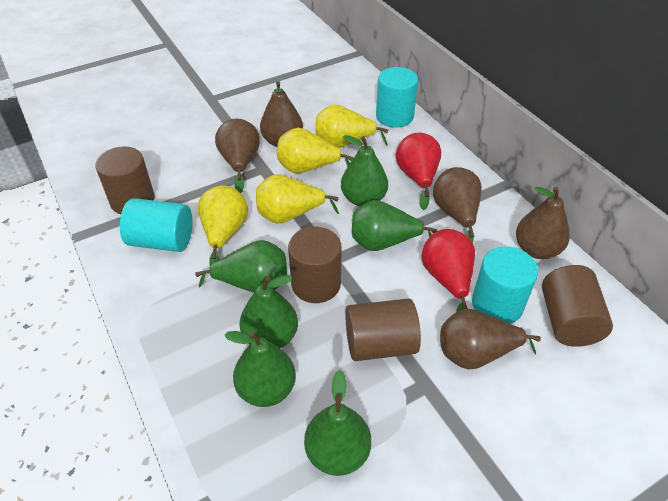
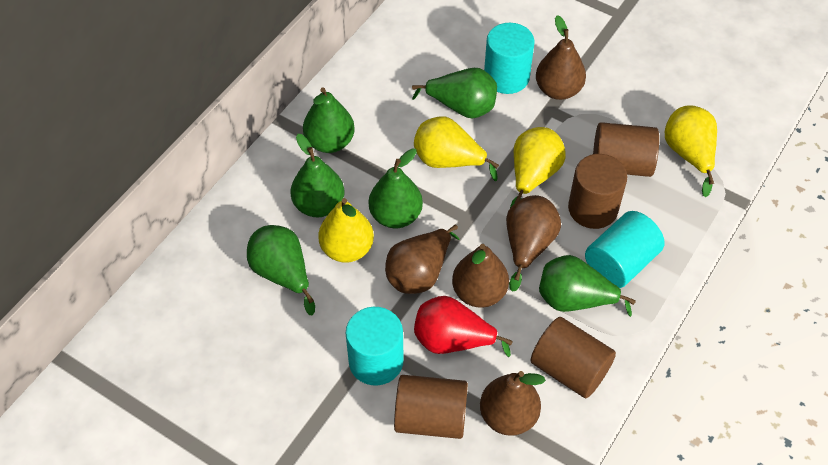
red pear: 2 -> 1

